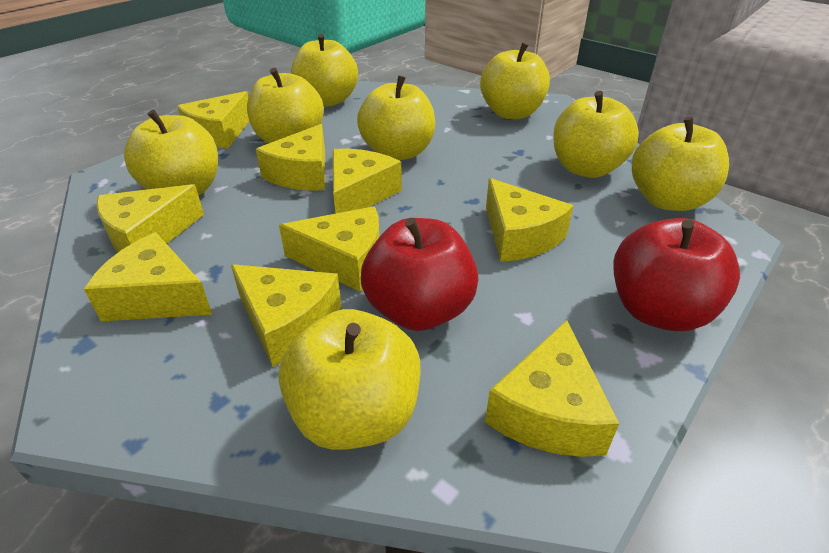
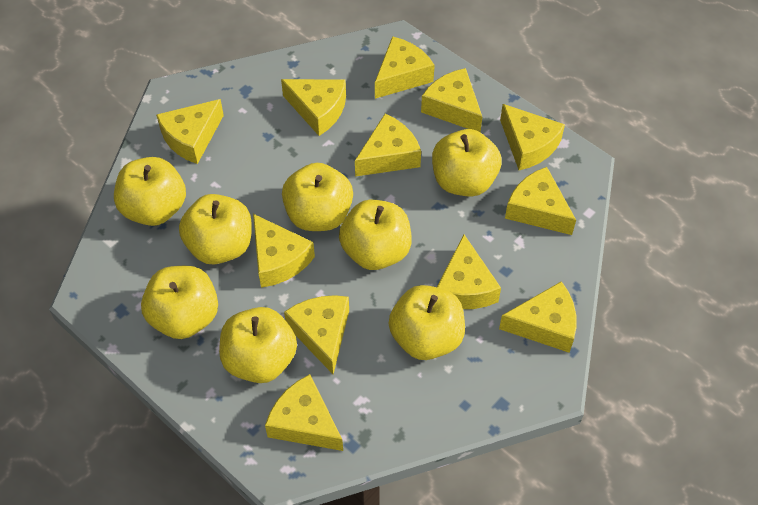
red apple: 2 -> 0
yellow cheese: 9 -> 12

